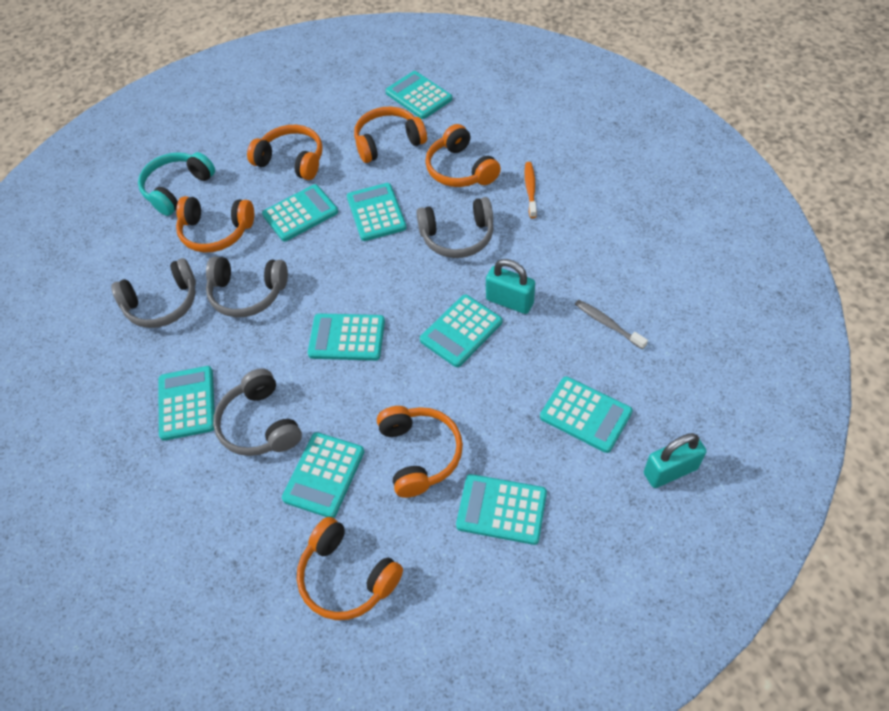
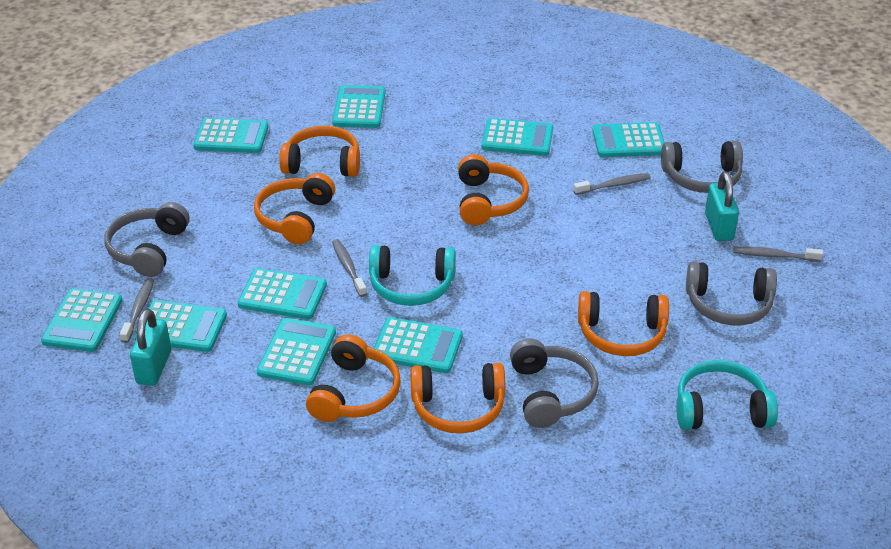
grey toothbrush: 1 -> 4
orange toothbrush: 1 -> 0
turquoise headphones: 1 -> 2

